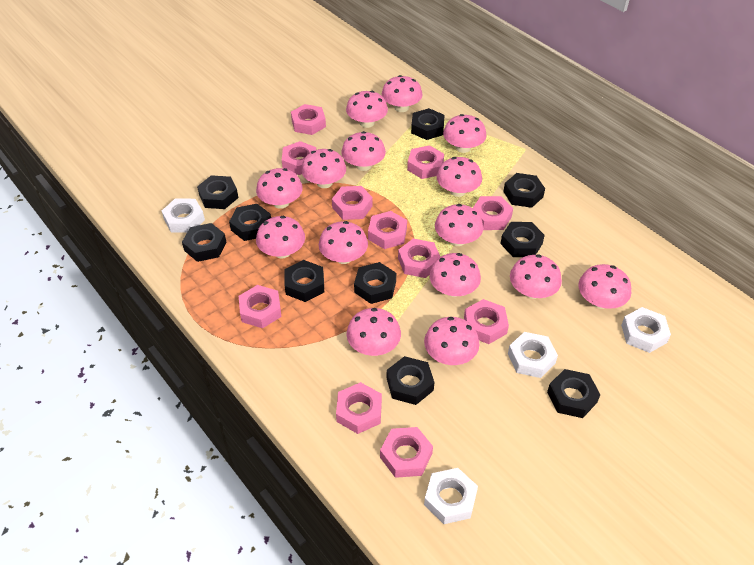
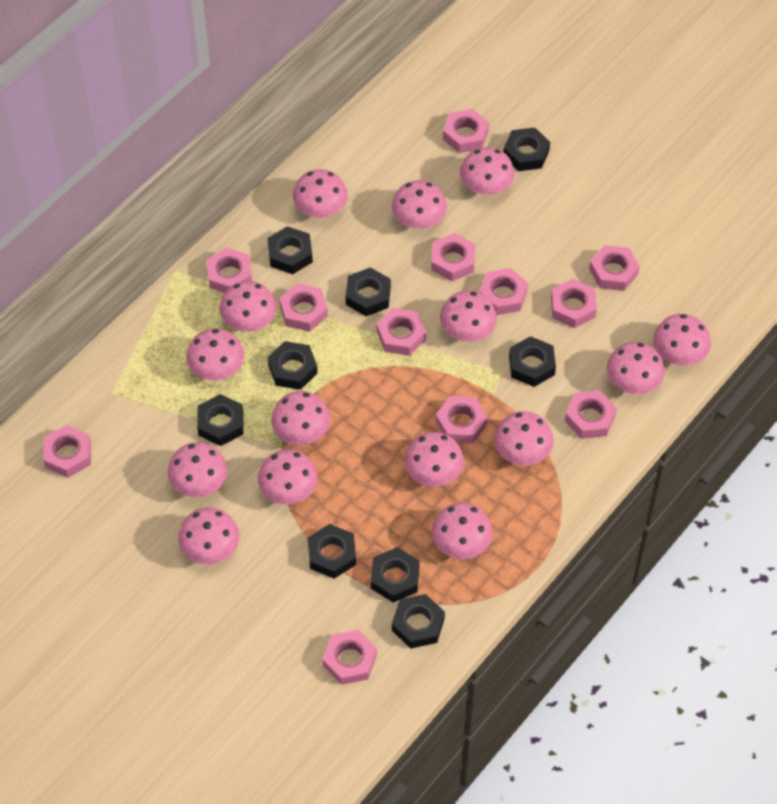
black nut: 10 -> 9
pink nut: 11 -> 12
white nut: 4 -> 0

